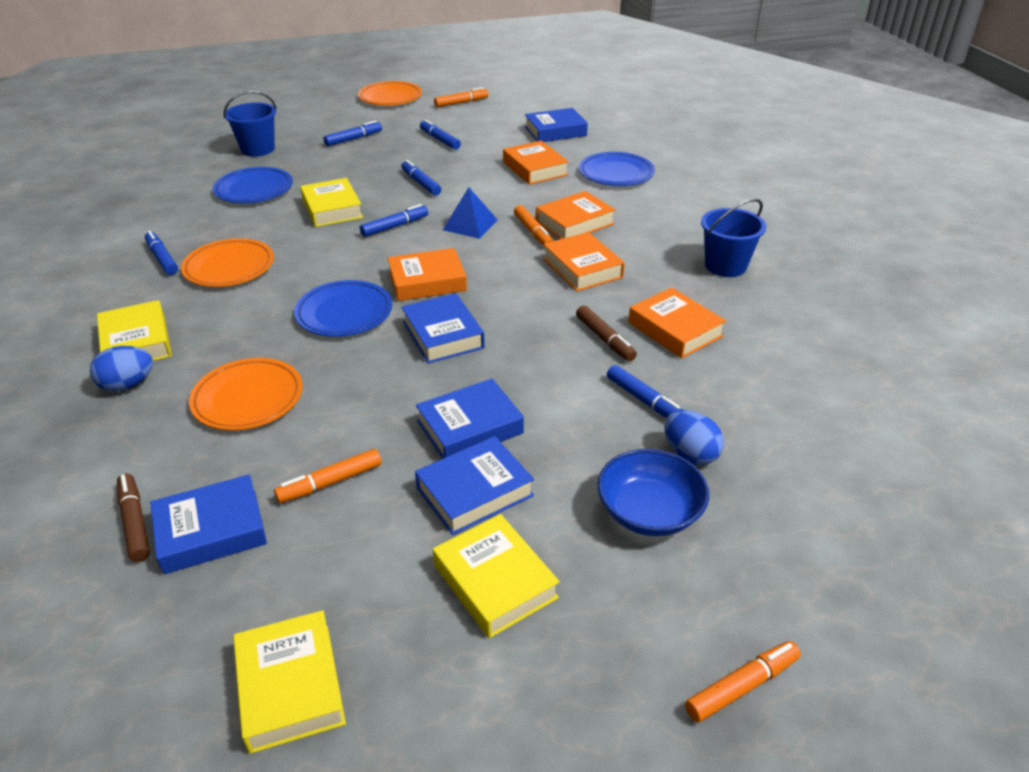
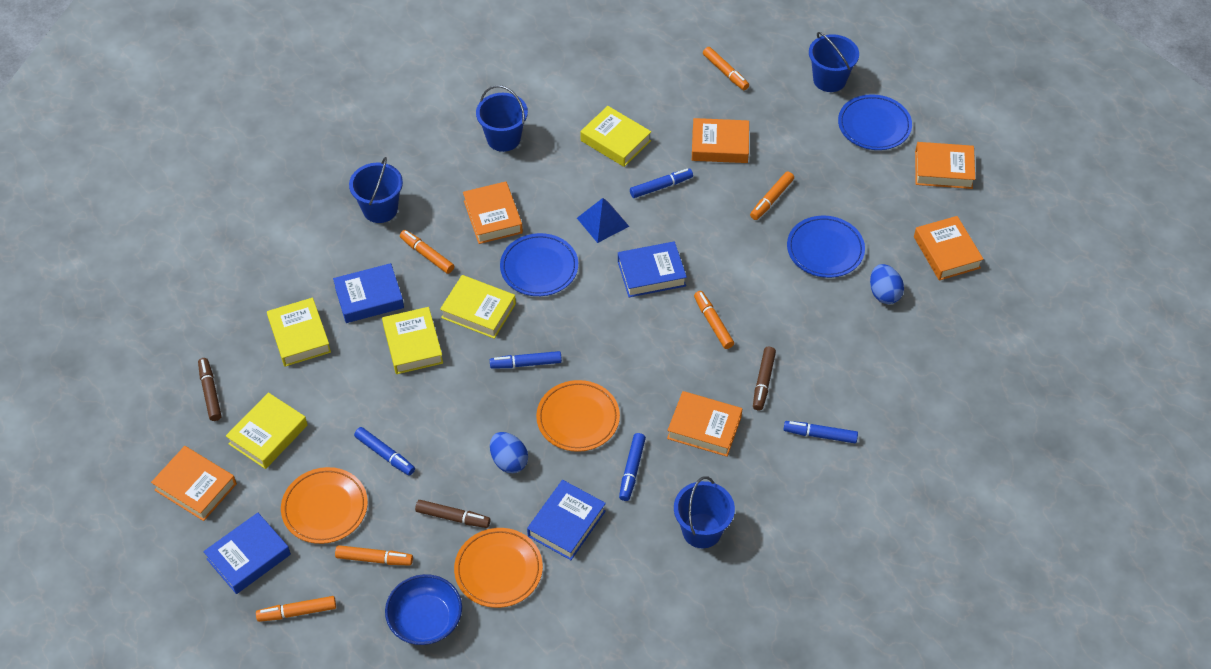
blue book: 5 -> 4
blue bucket: 2 -> 4
blue marker: 6 -> 5
brown marker: 2 -> 3
orange book: 5 -> 6
orange marker: 4 -> 6
yellow book: 4 -> 5

